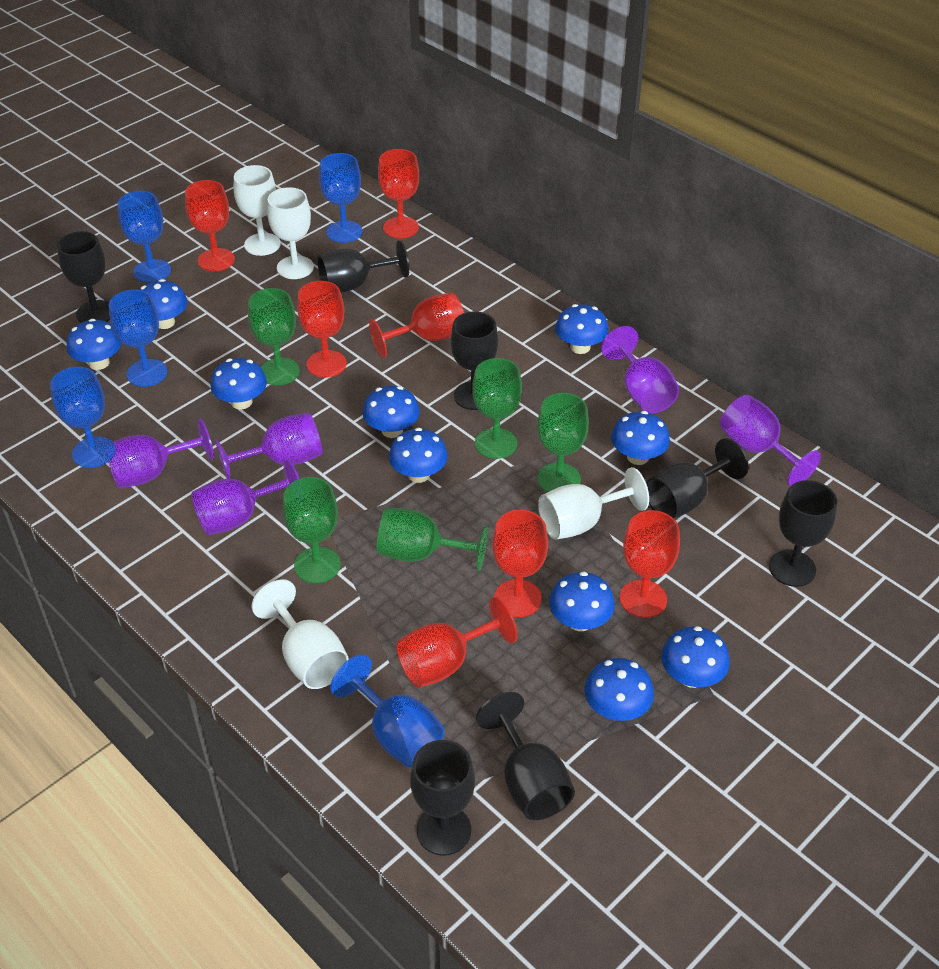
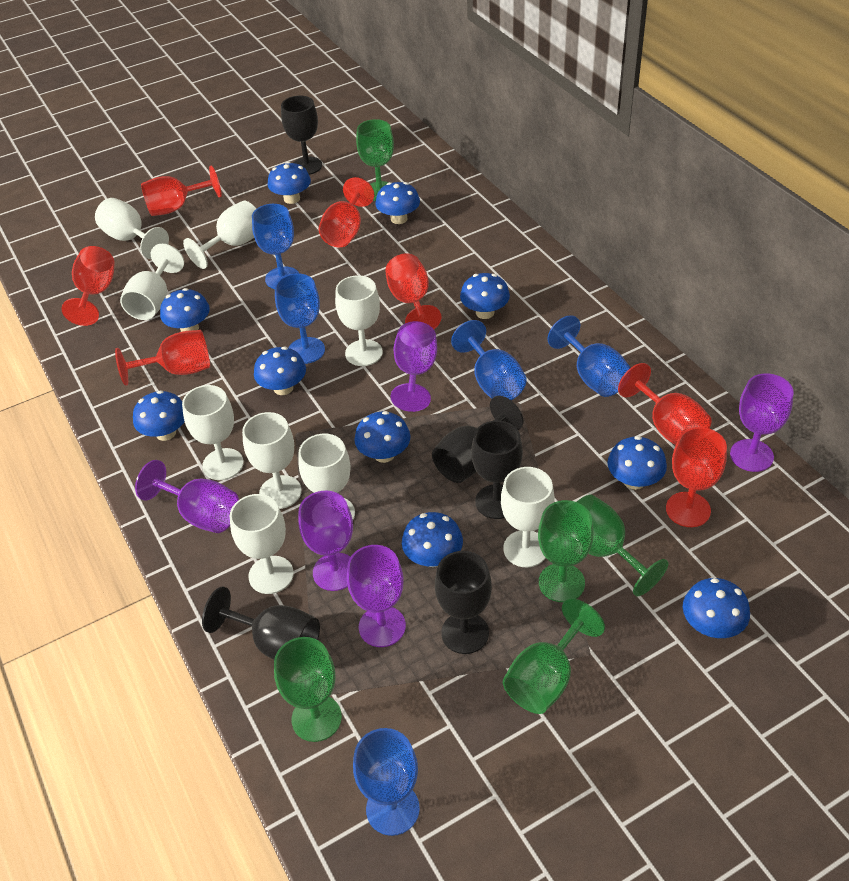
black goblet: 7 -> 5
white goblet: 4 -> 9

